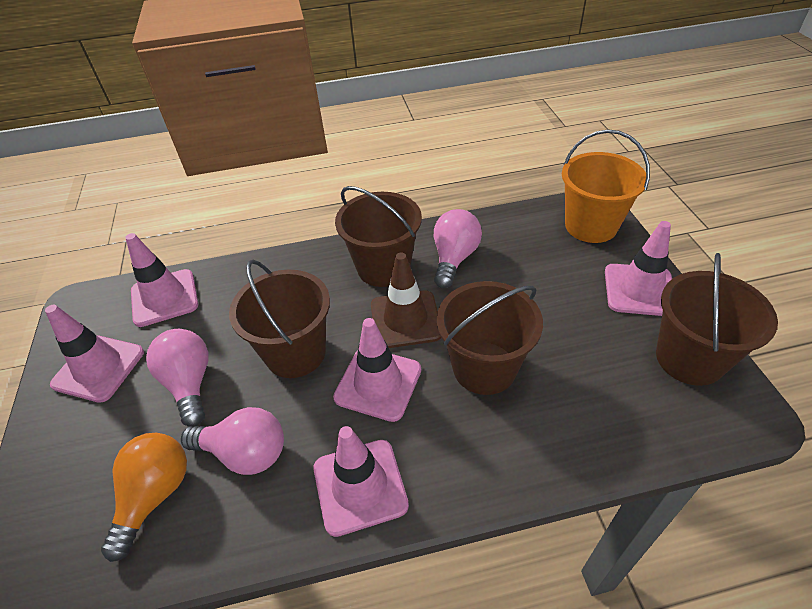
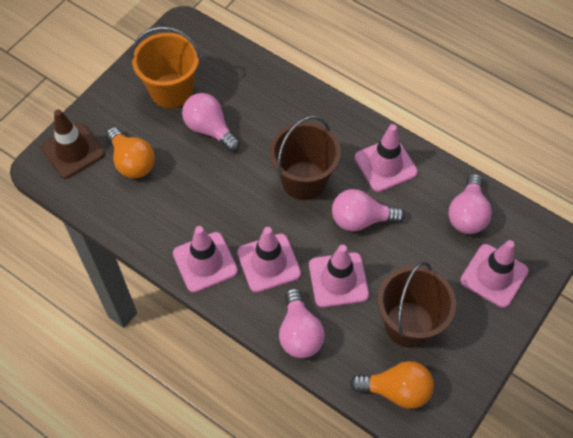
brown bucket: 4 -> 2
orange light bulb: 1 -> 2
pink light bulb: 3 -> 4

